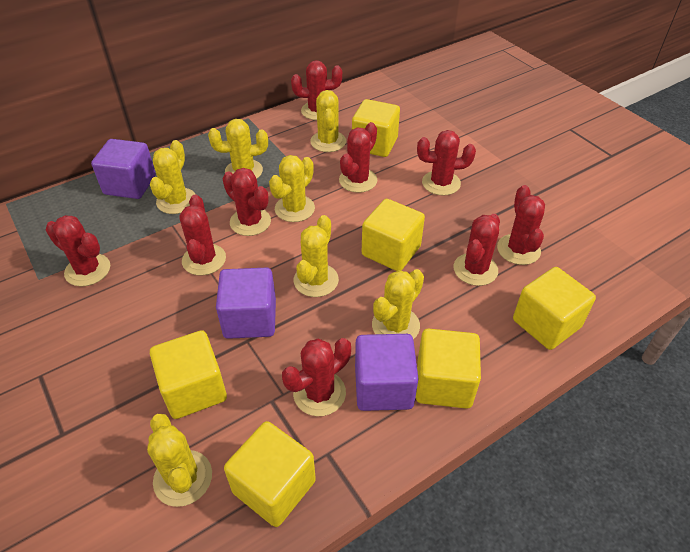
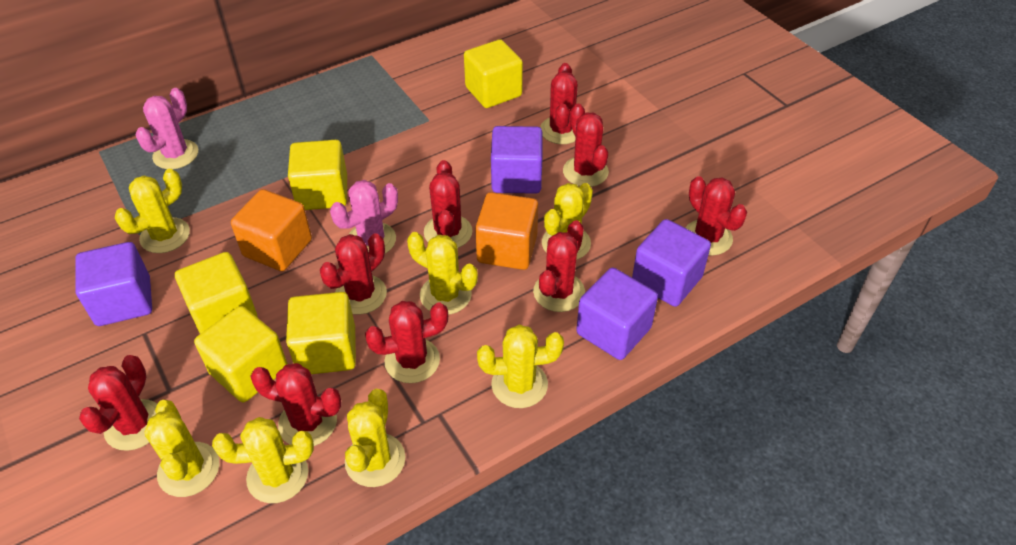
orange cube: 0 -> 2
pink cactus: 0 -> 2
purple cube: 3 -> 4
yellow cube: 6 -> 5

